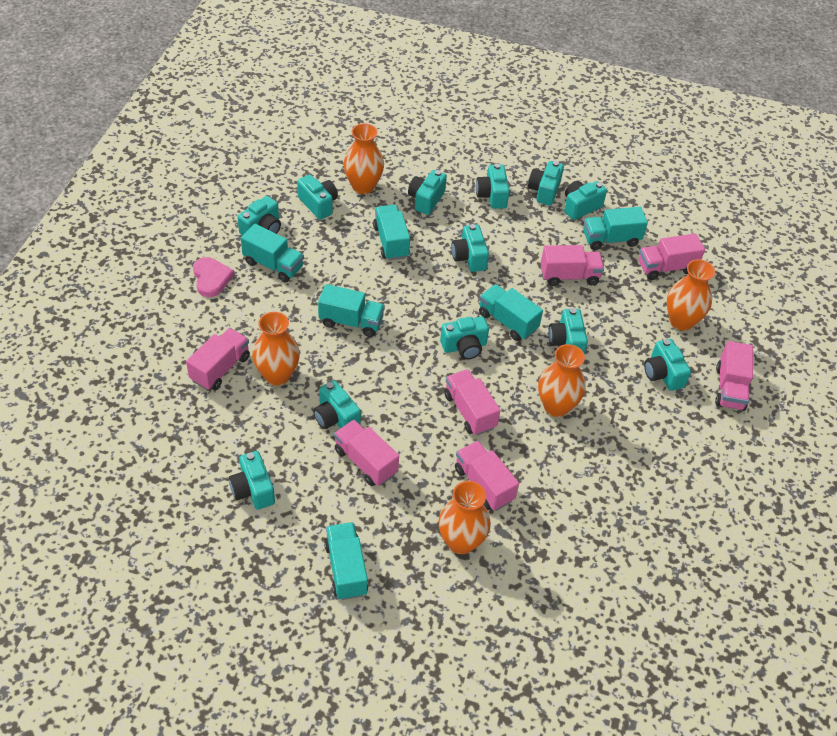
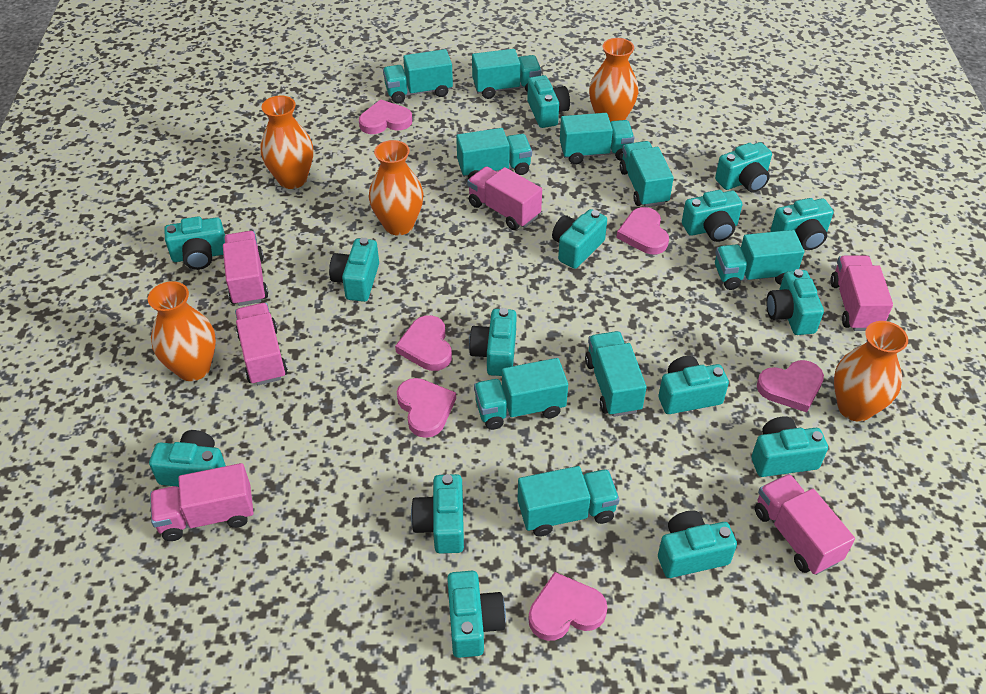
pink heart: 1 -> 6
pink truck: 7 -> 6
turquoise camera: 12 -> 15
turquoise truck: 6 -> 9

